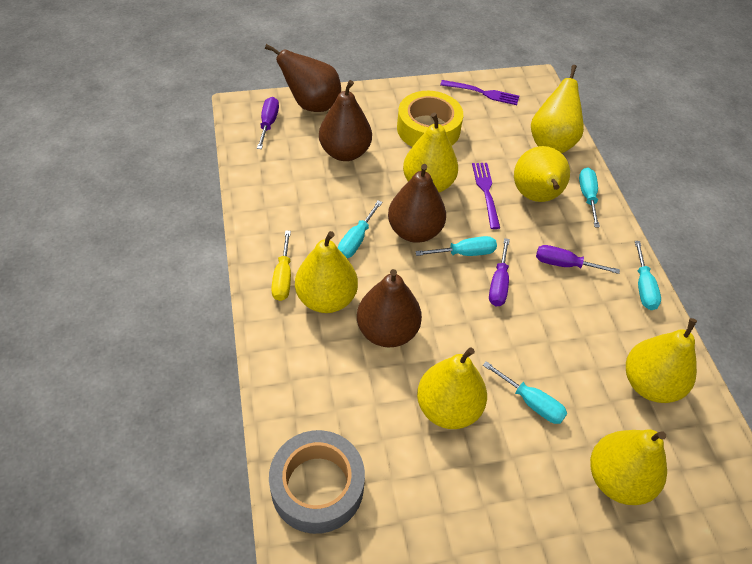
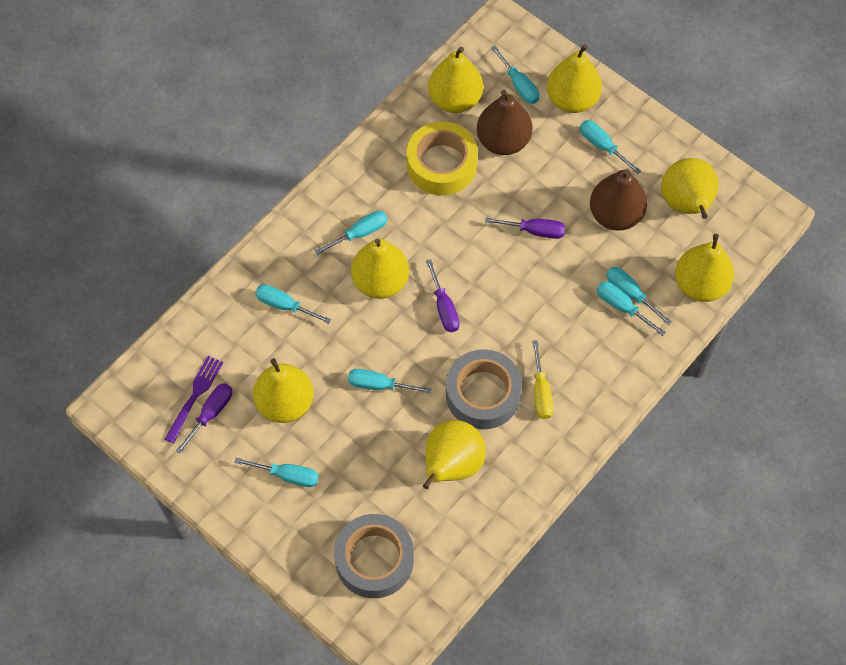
brown pear: 4 -> 2
grey tape: 1 -> 2
purple fork: 2 -> 1
turquoise screwdriver: 5 -> 8

